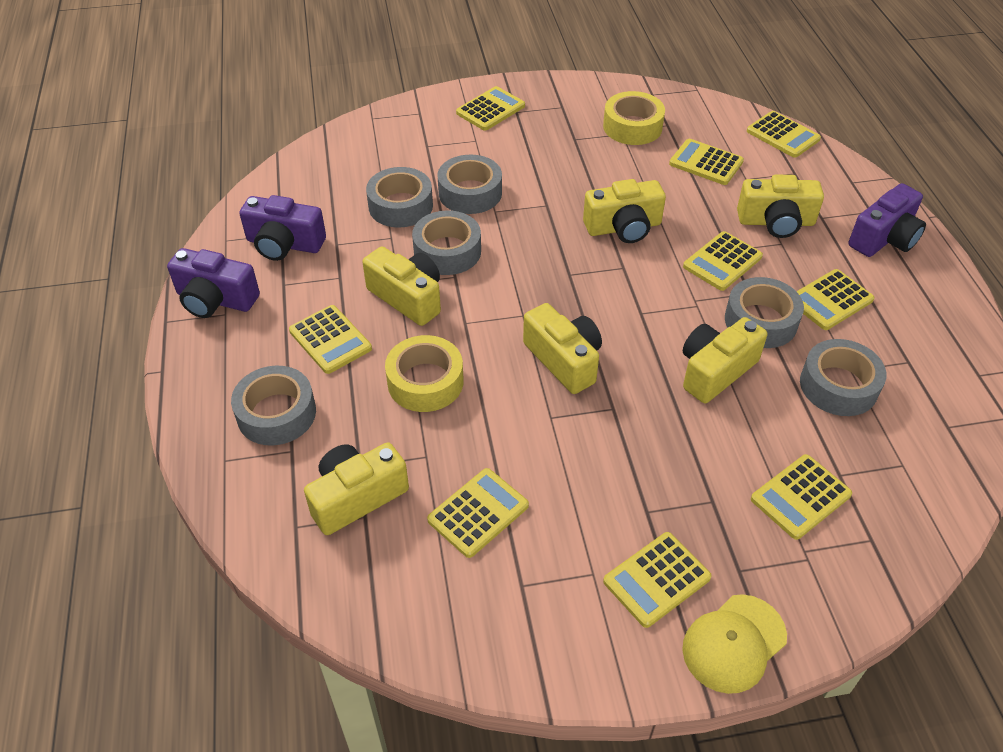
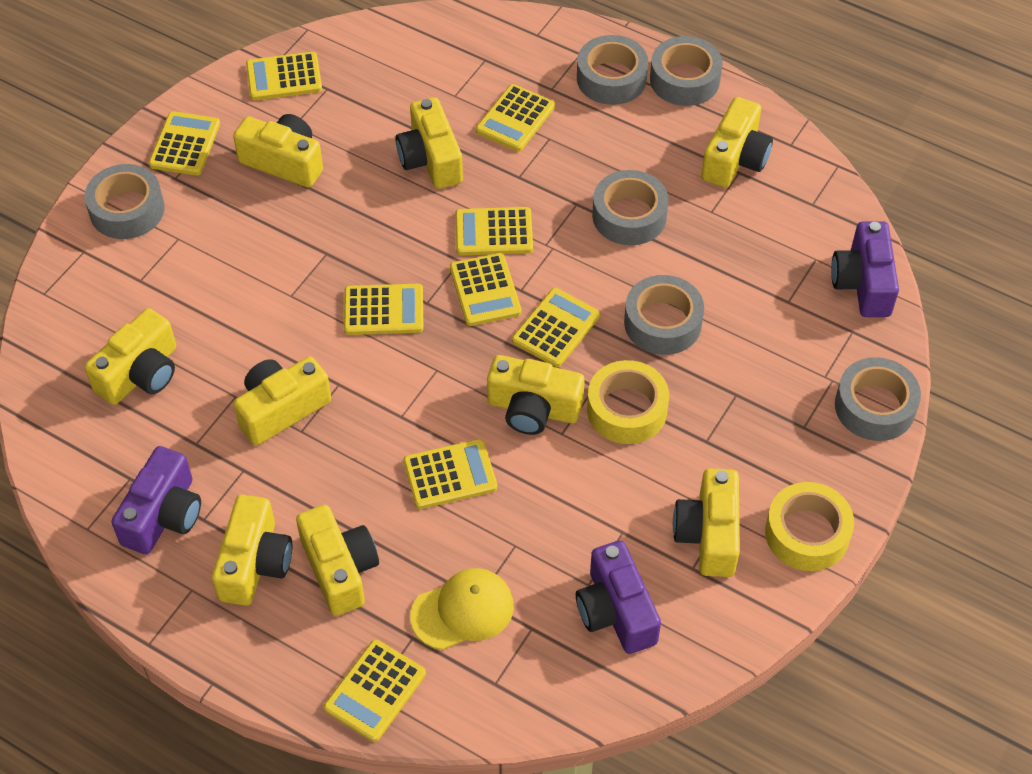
yellow camera: 6 -> 9

